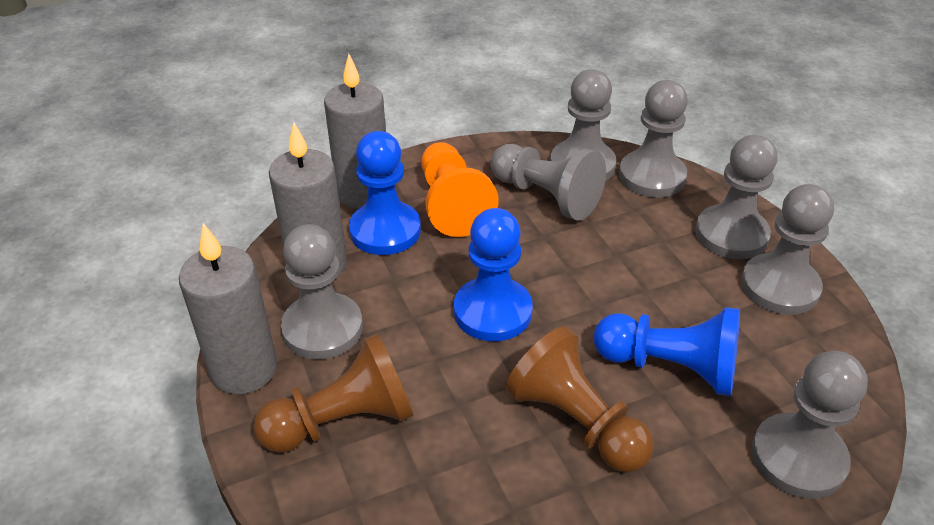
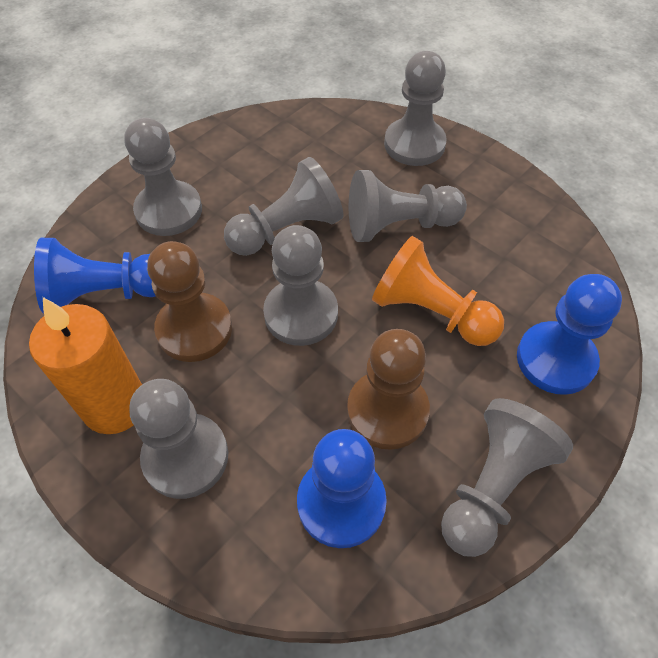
grey candle: 3 -> 0
orange candle: 0 -> 1

